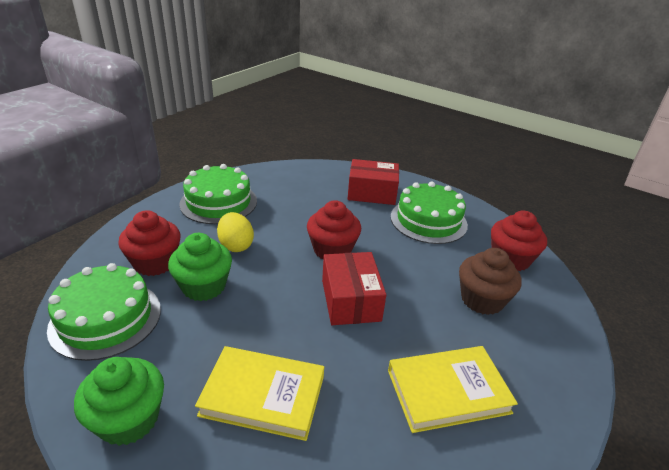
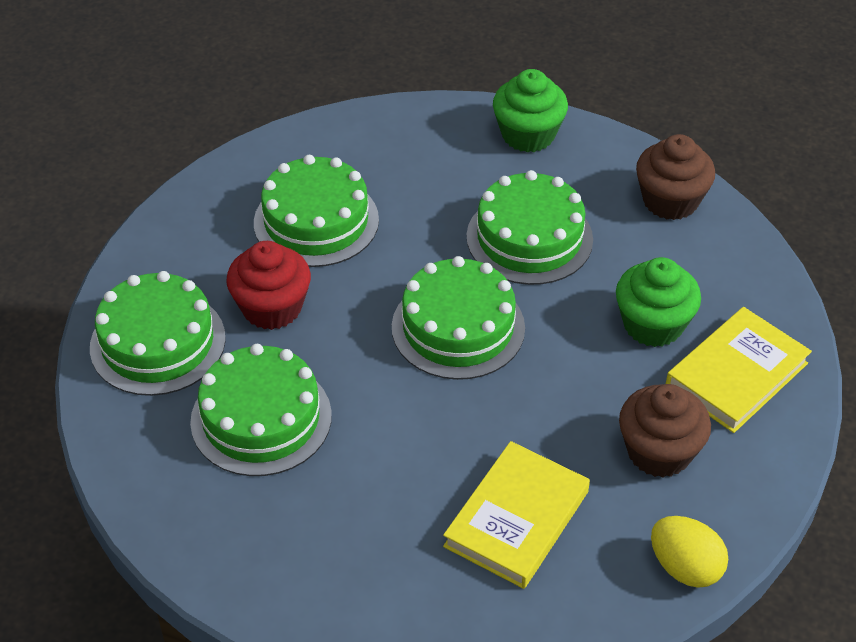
brown cupcake: 1 -> 2
green cake: 3 -> 5
red box: 2 -> 0
red cupcake: 3 -> 1

